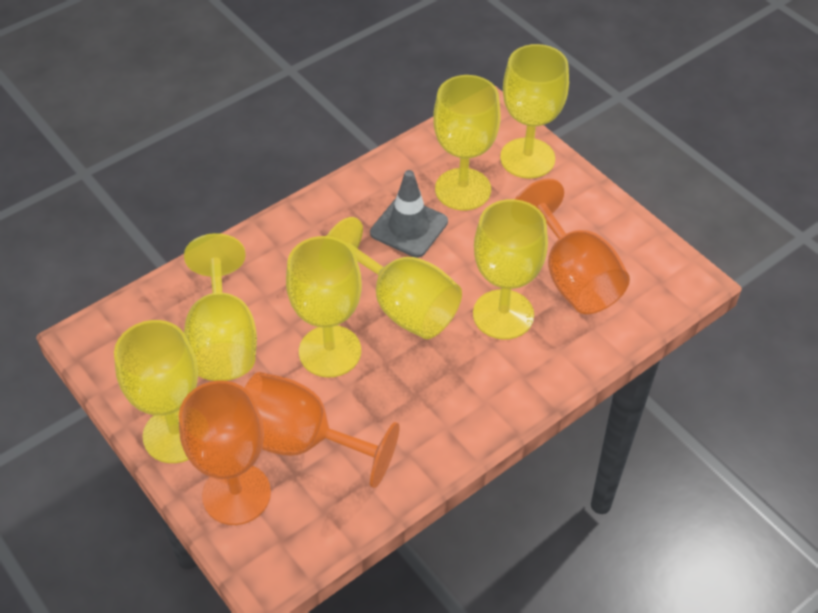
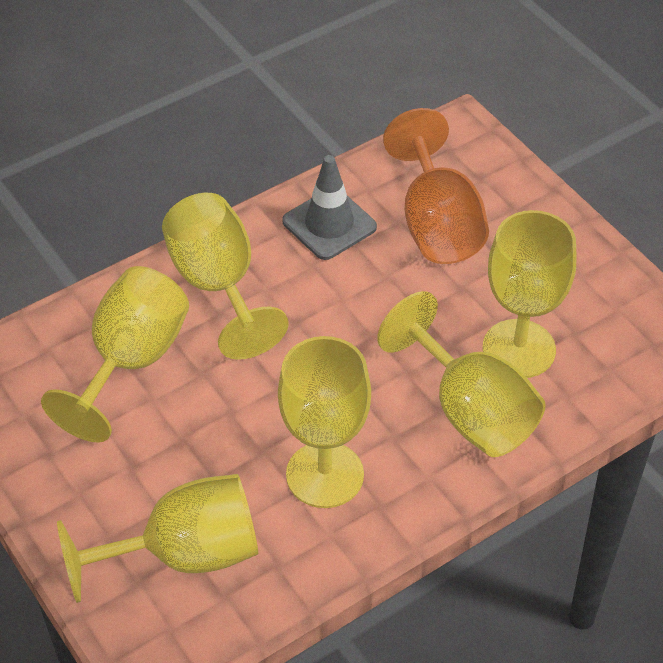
orange goblet: 3 -> 1
yellow goblet: 7 -> 6

